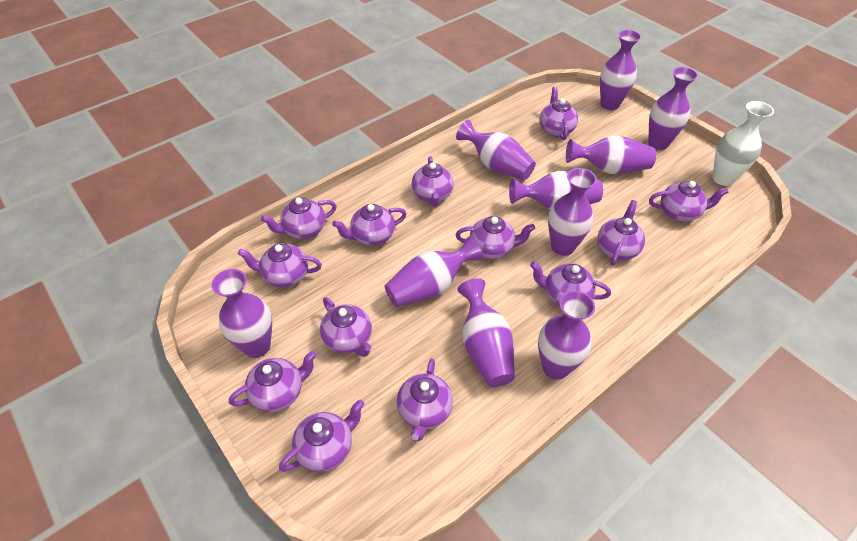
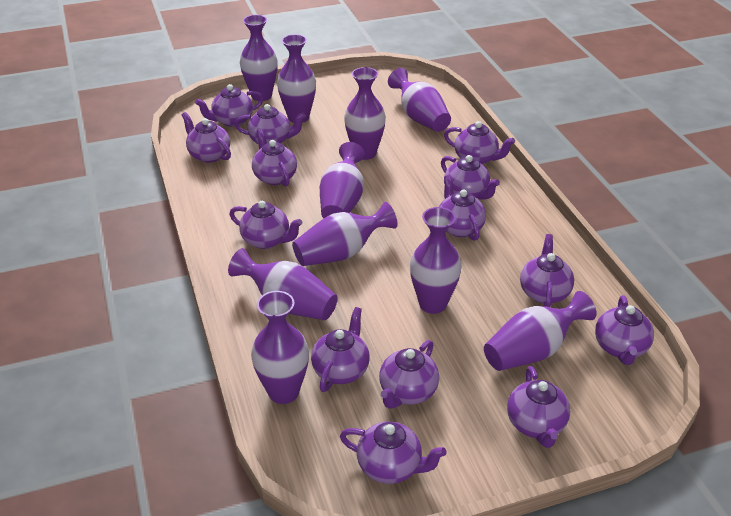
purple teapot: 13 -> 14
white vase: 1 -> 0

